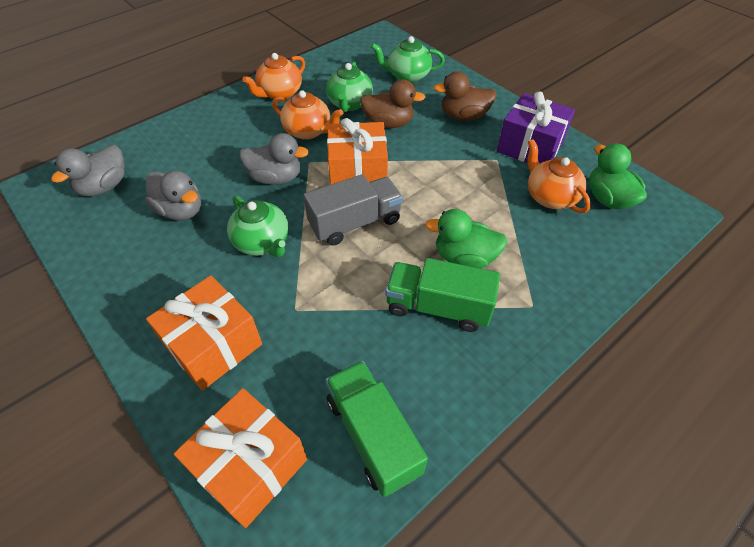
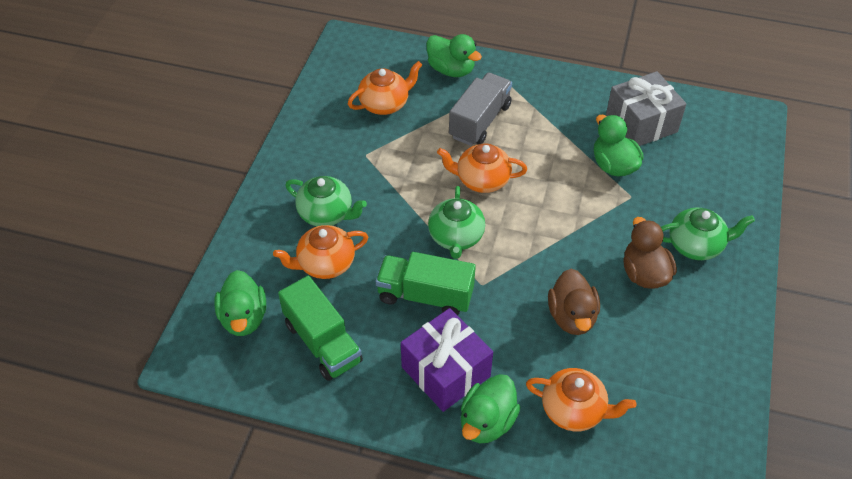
green duck: 2 -> 4
grey duck: 3 -> 0
grey gift: 0 -> 1
orange gift: 3 -> 0
orange teapot: 3 -> 4

